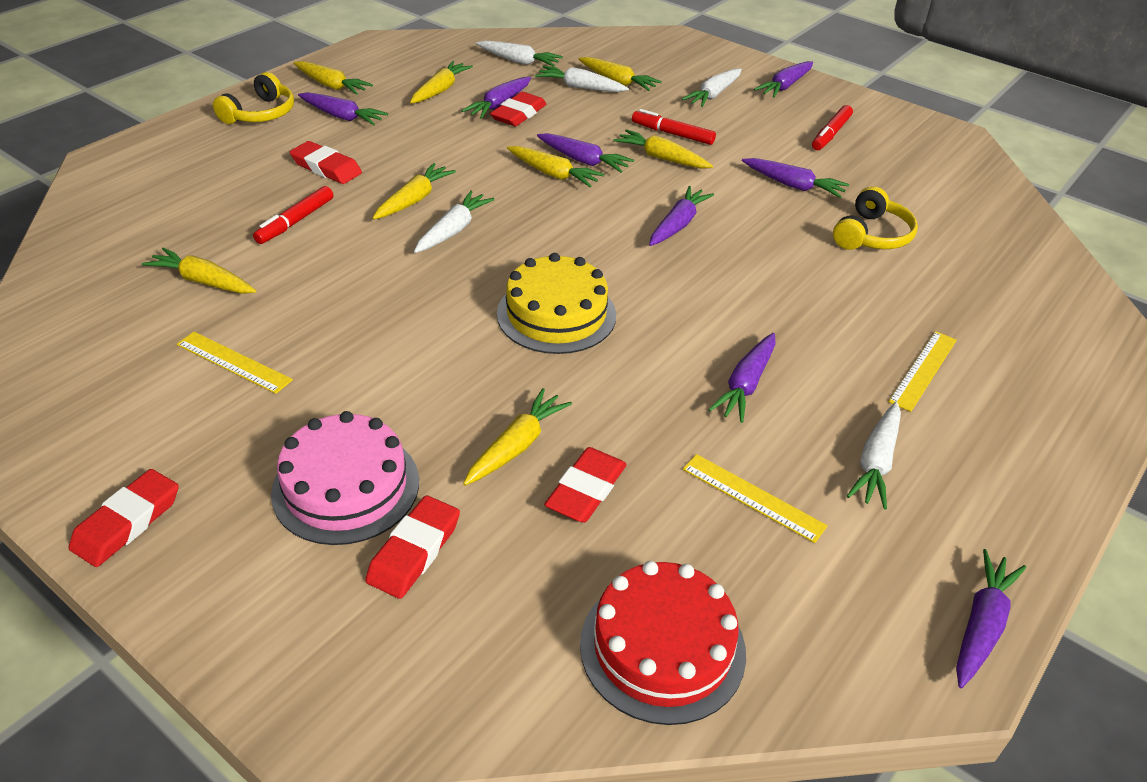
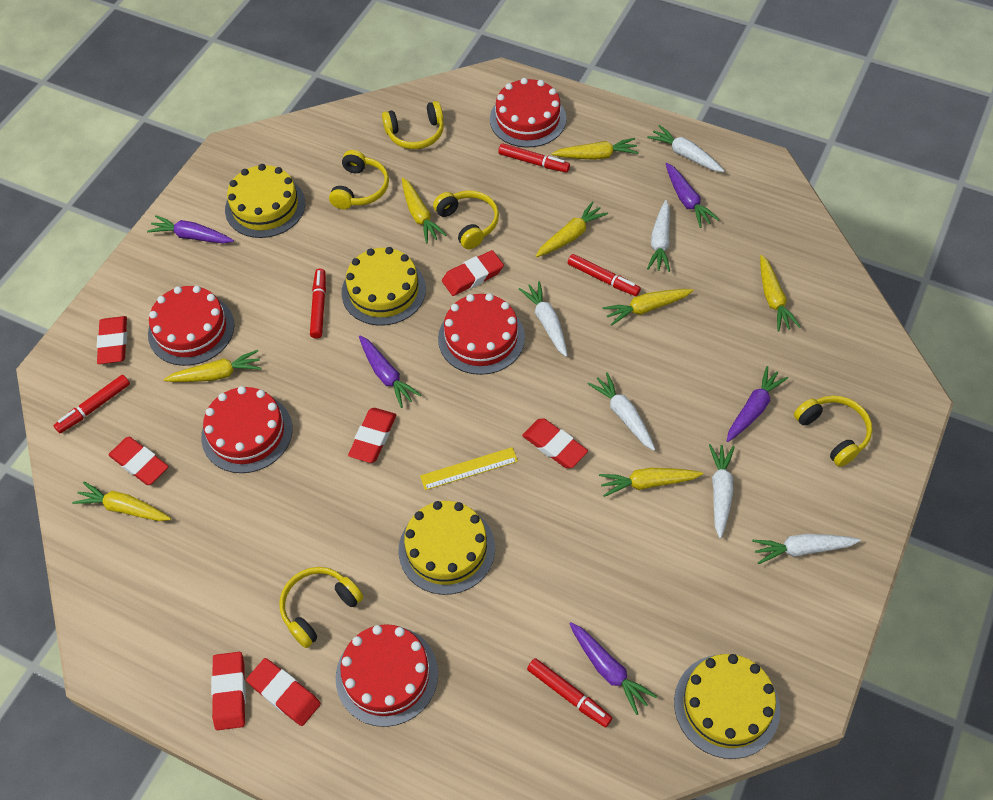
pink cake: 1 -> 0
purple carrot: 8 -> 5
red cake: 1 -> 5
red eraser: 5 -> 7
red marker: 3 -> 5
white carrot: 5 -> 6
yellow cake: 1 -> 4
yellow headphones: 2 -> 5
yellow ruler: 3 -> 1

